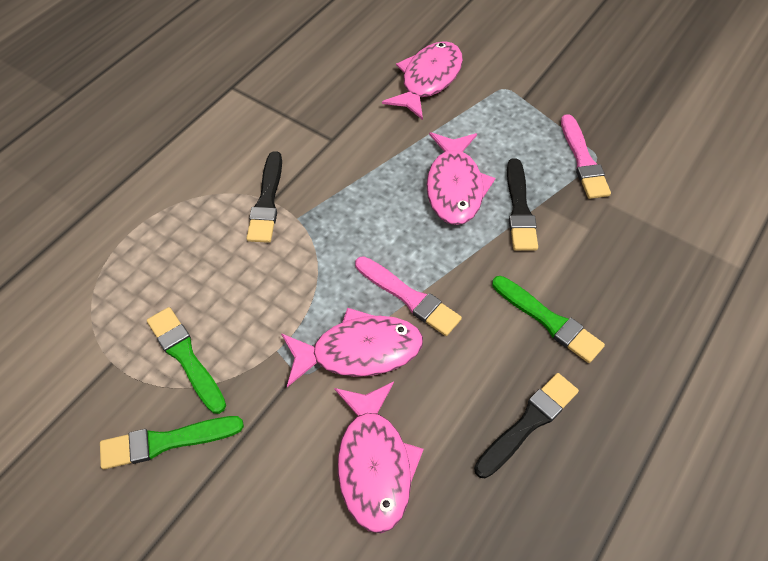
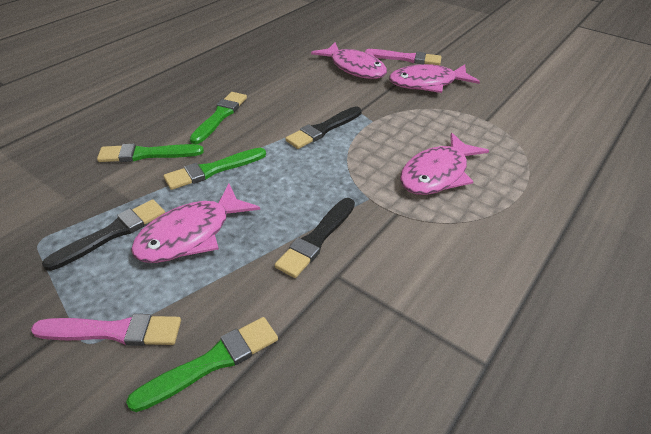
green brush: 3 -> 4

